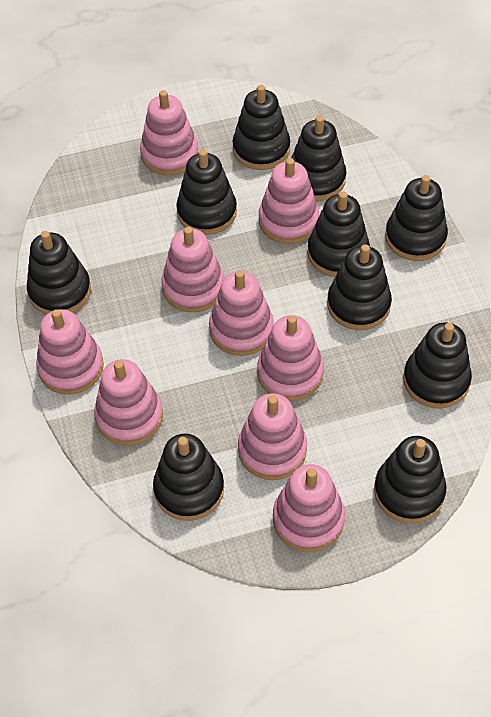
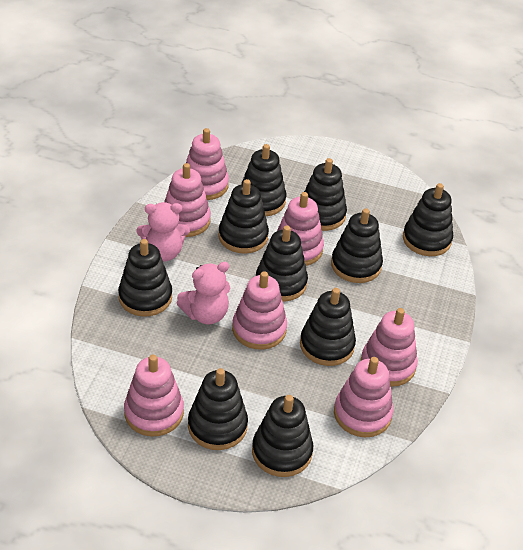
pink stacking toy: 9 -> 7
pink teddy bear: 0 -> 2

